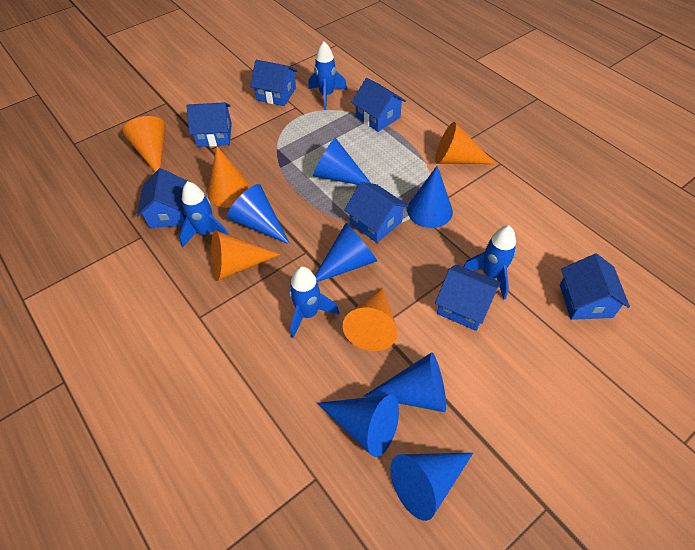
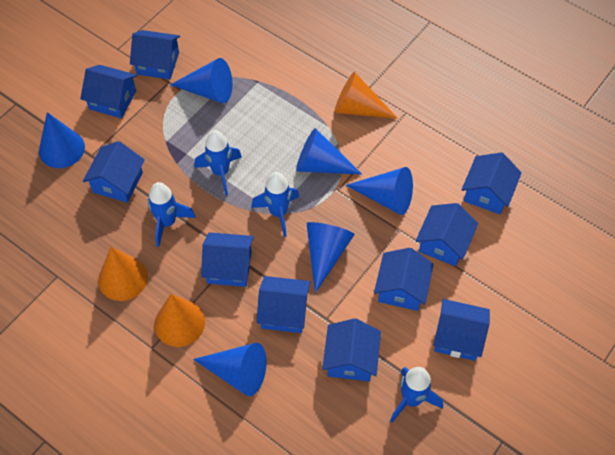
blue cone: 7 -> 6
blue house: 7 -> 10
orange cone: 5 -> 3

